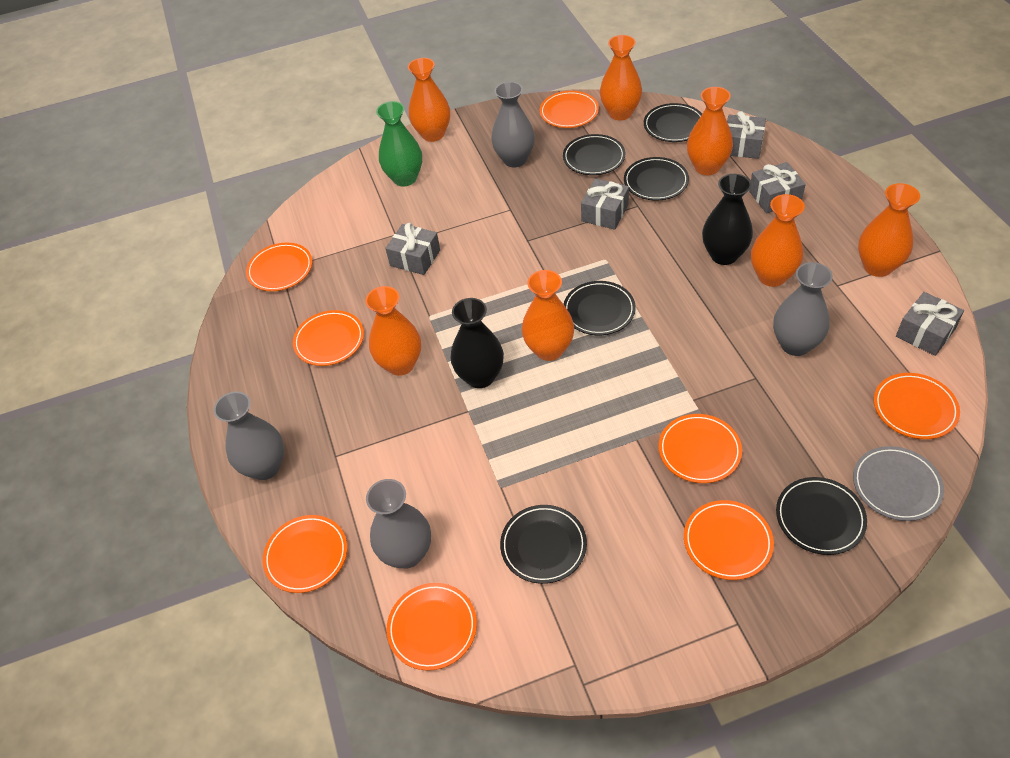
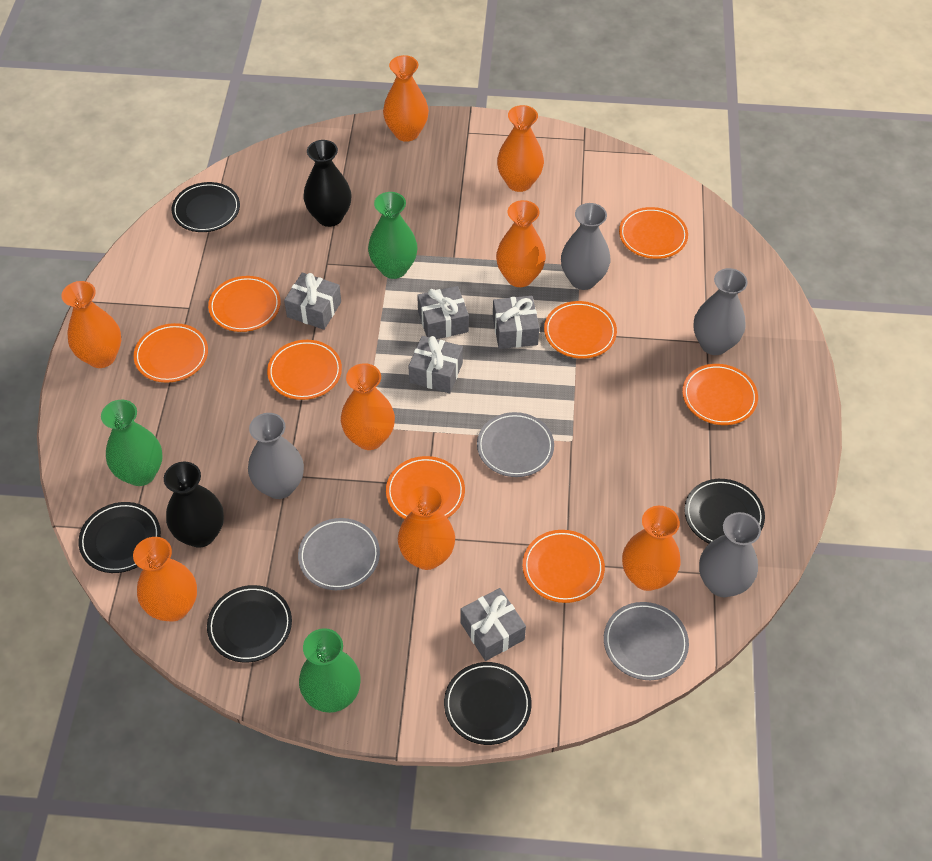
black plate: 6 -> 5
green vase: 1 -> 3
grey plate: 1 -> 3
orange vase: 7 -> 8

